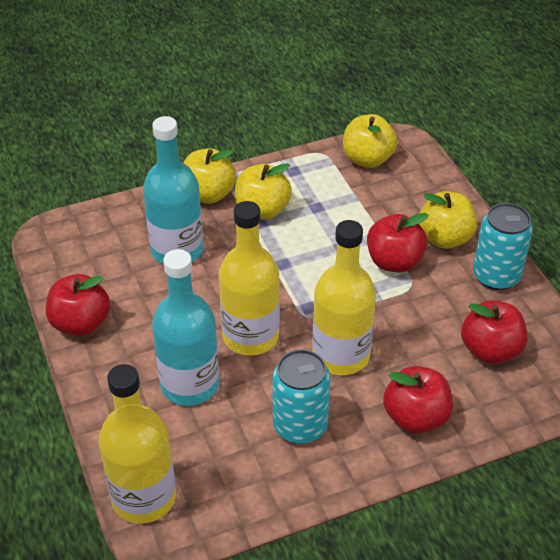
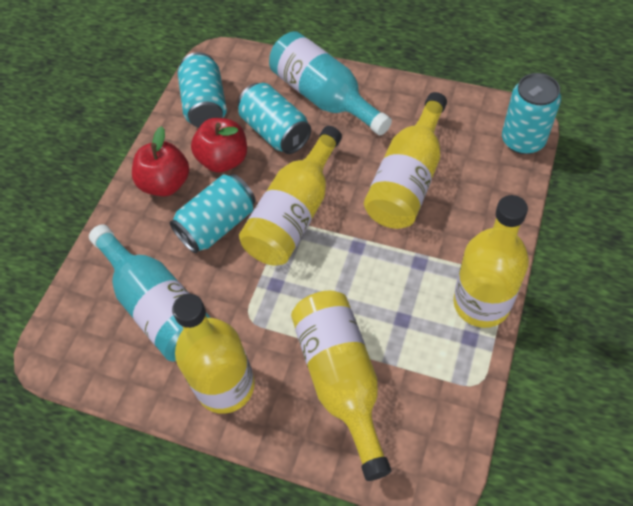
red apple: 4 -> 2
turquoise can: 2 -> 4
yellow apple: 4 -> 0
yellow bottle: 3 -> 5

